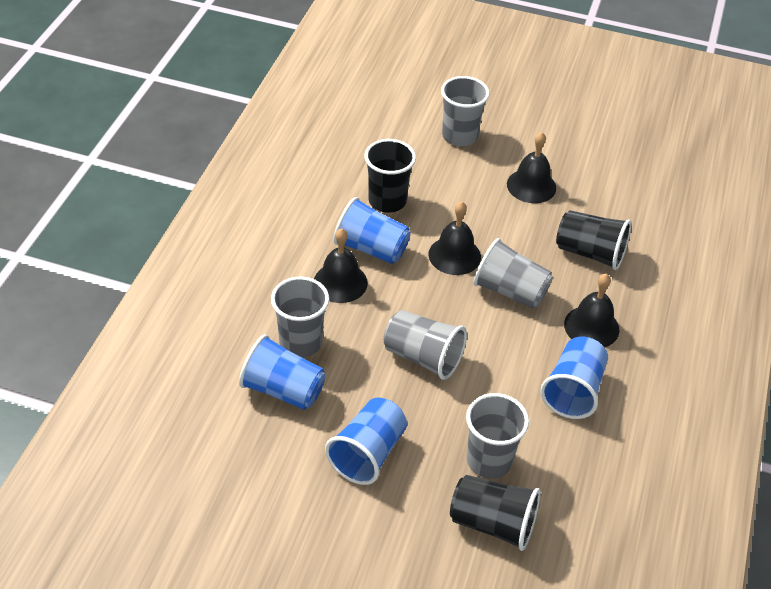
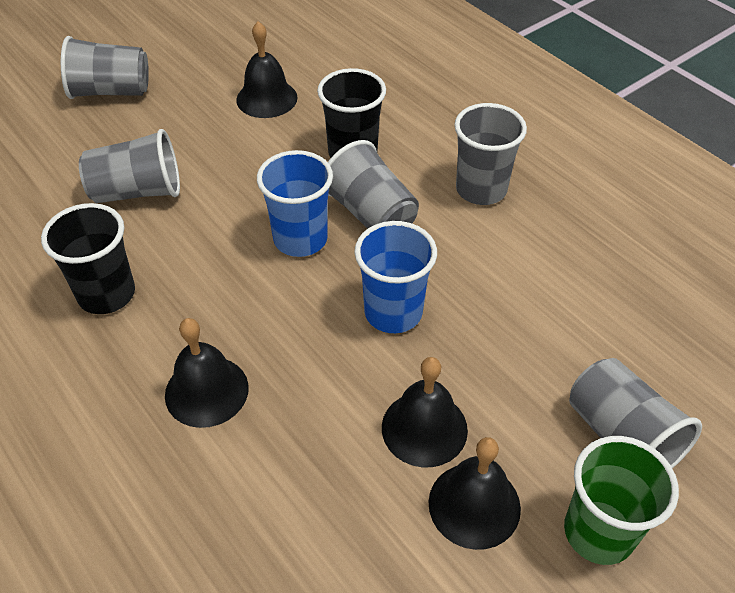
black cup: 3 -> 2
blue cup: 4 -> 2
green cup: 0 -> 1

